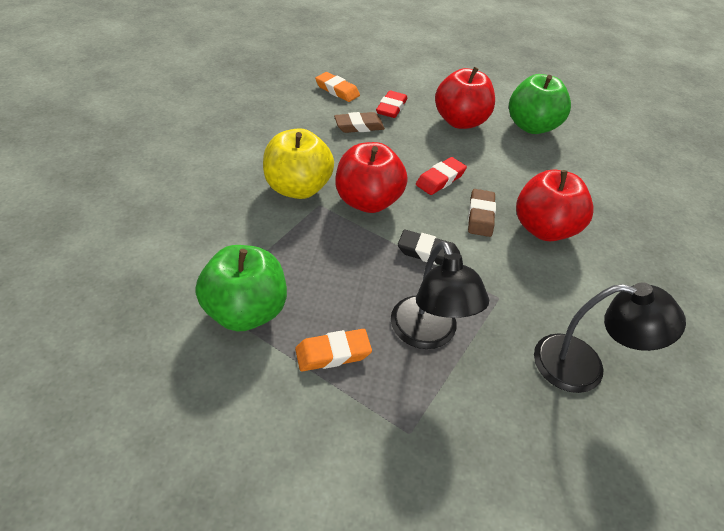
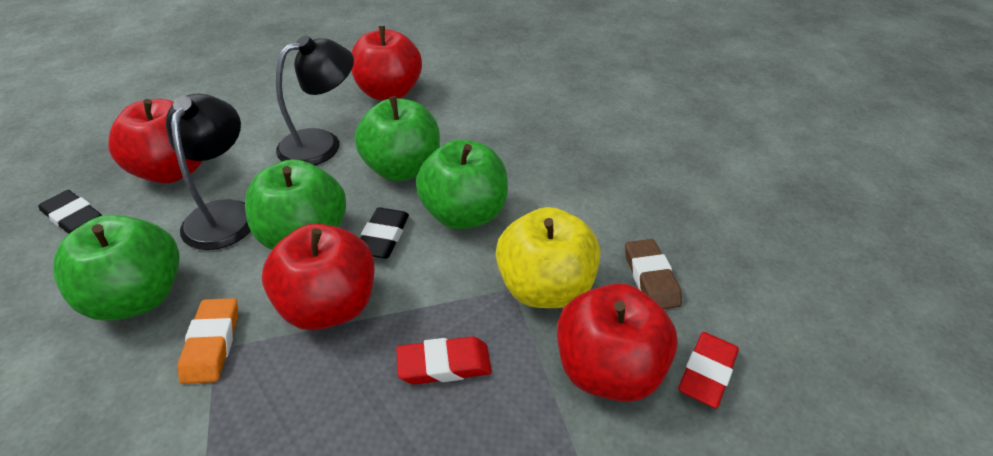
black eraser: 1 -> 2
brown eraser: 2 -> 1
green apple: 2 -> 4
orange eraser: 2 -> 1
red apple: 3 -> 4

